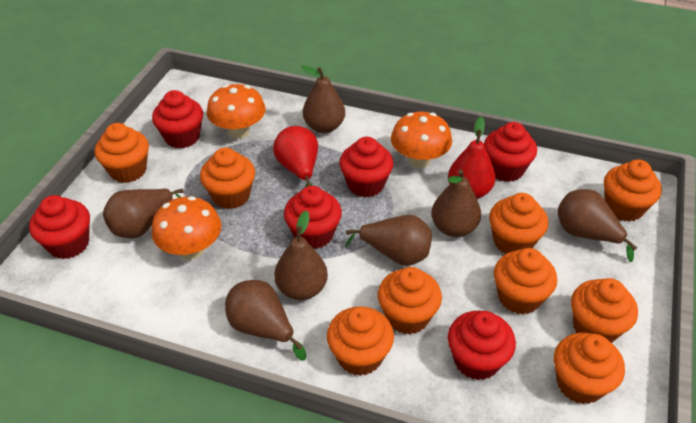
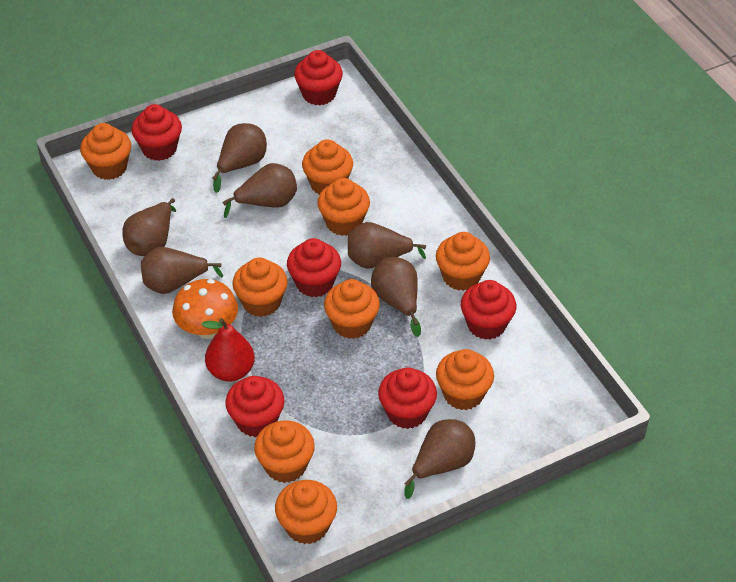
orange mushroom: 3 -> 1
red pear: 2 -> 1

